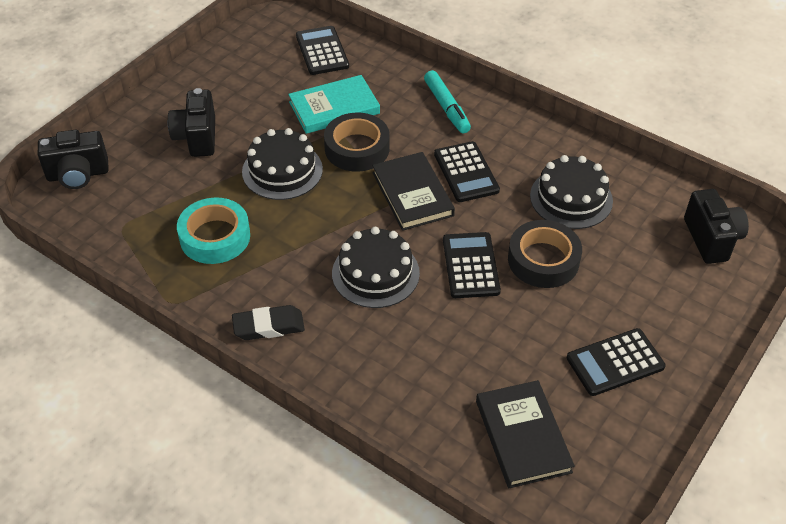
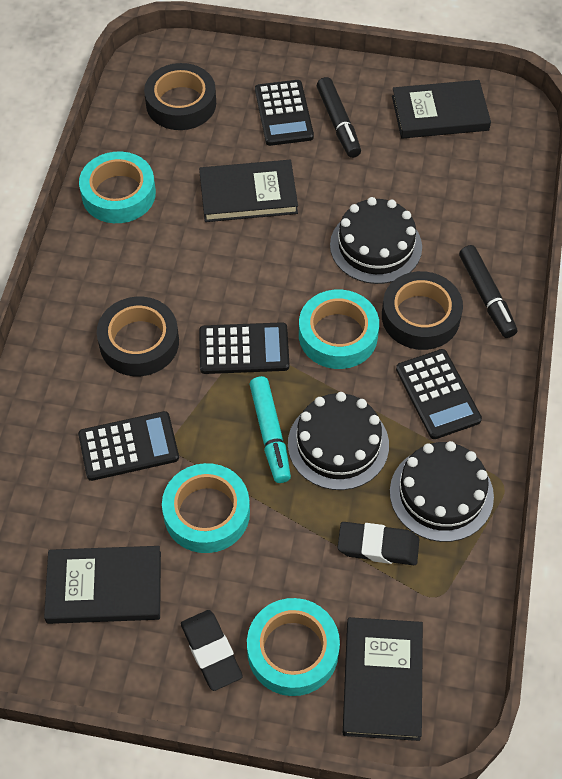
black book: 2 -> 4
black camera: 3 -> 0
black eraser: 1 -> 2
black marker: 0 -> 2
black tape: 2 -> 3
turquoise book: 1 -> 0
turquoise tape: 1 -> 4

